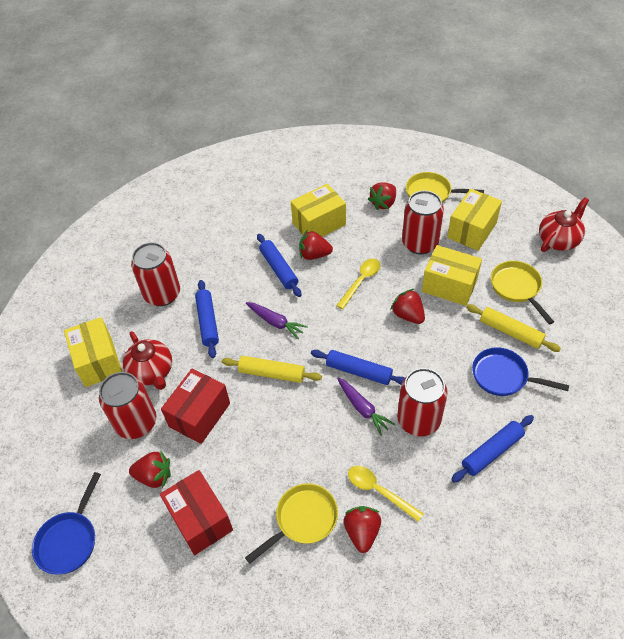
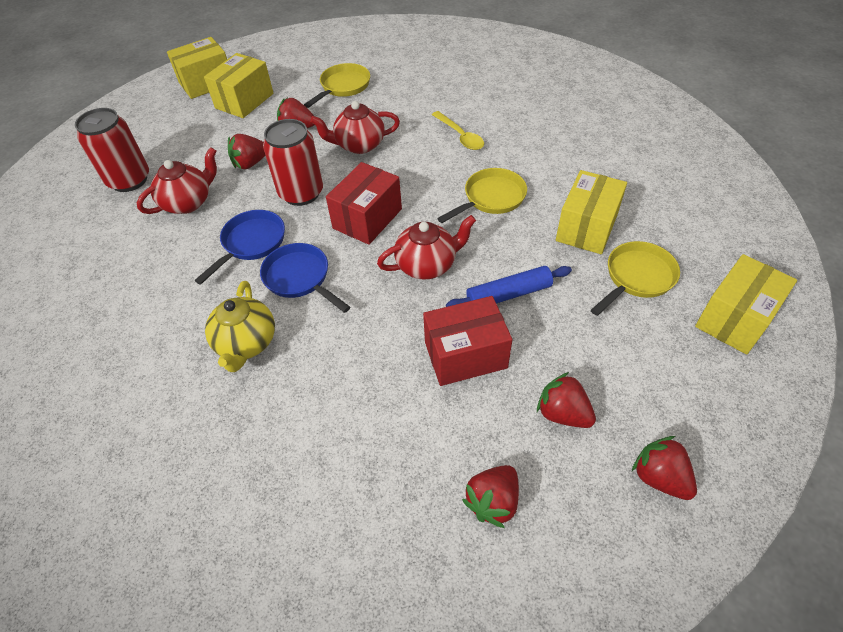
blue rolling pin: 4 -> 1
purple carrot: 2 -> 0
red can: 4 -> 2
red teapot: 2 -> 3
yellow rolling pin: 2 -> 0
yellow spoon: 2 -> 1
yellow teapot: 0 -> 1

